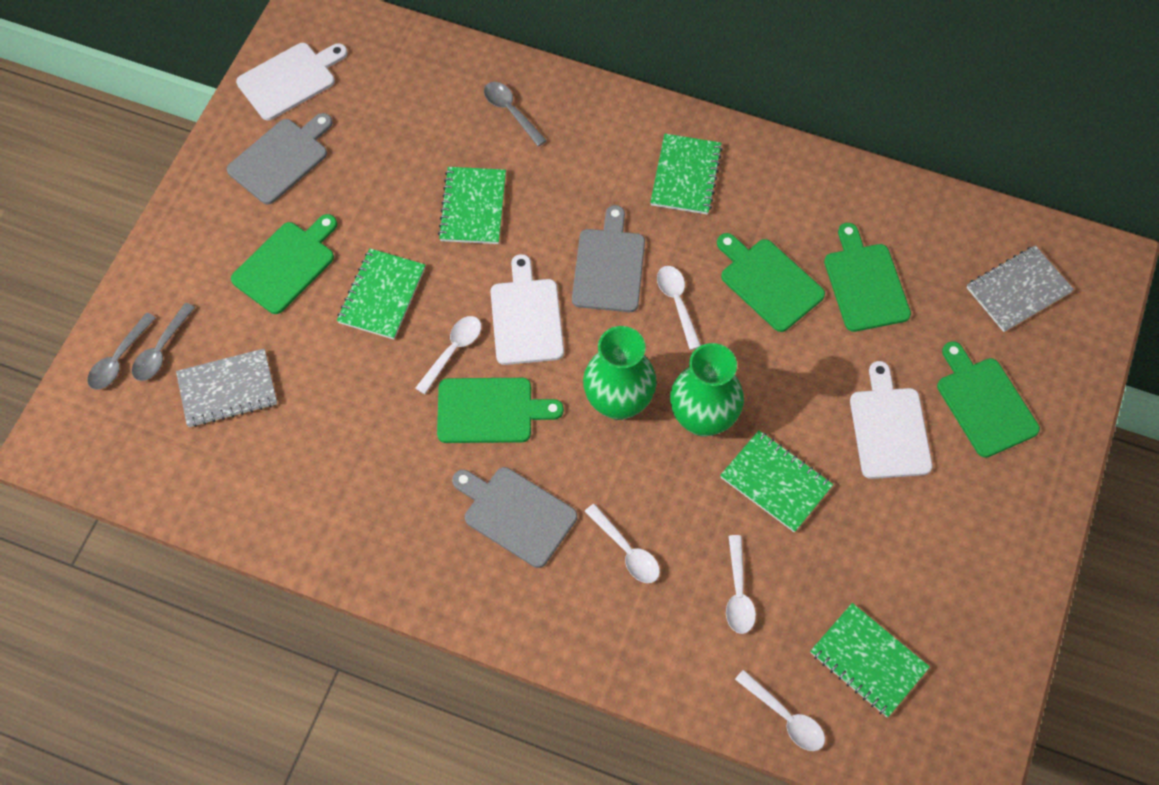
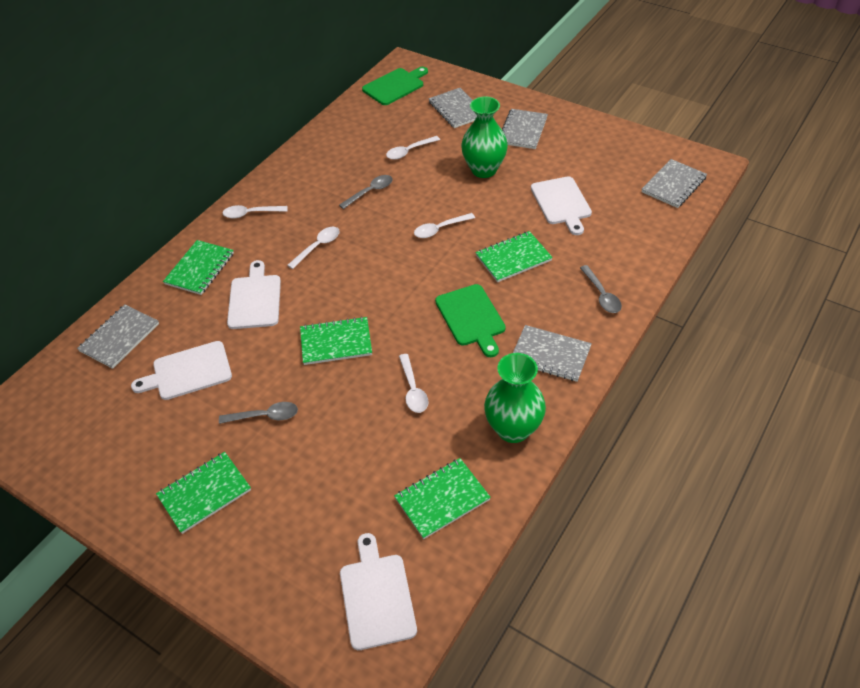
green cutting board: 5 -> 2
grey cutting board: 3 -> 0
grey notebook: 2 -> 5
white cutting board: 3 -> 4

